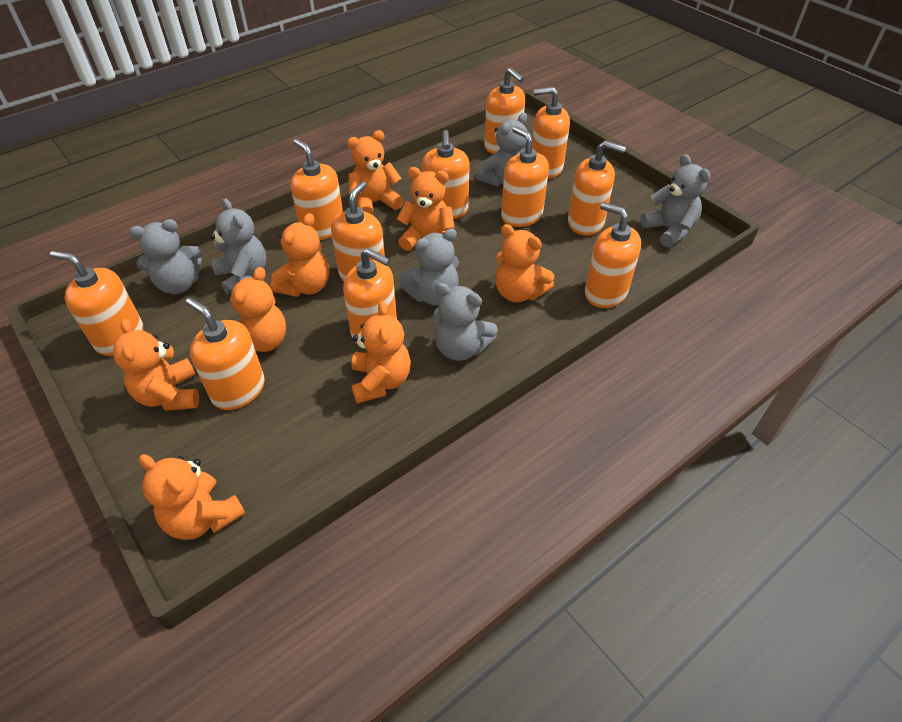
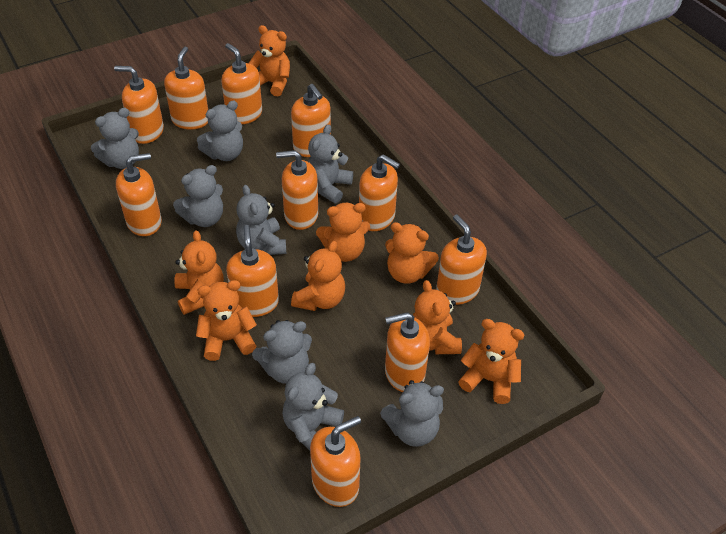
grey teddy bear: 6 -> 8

